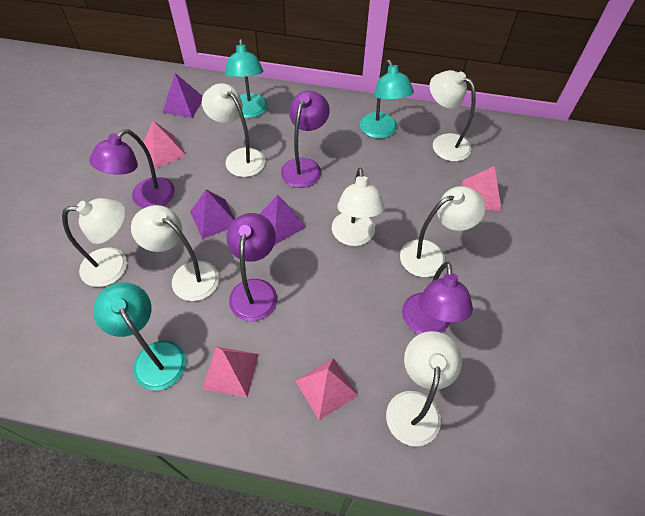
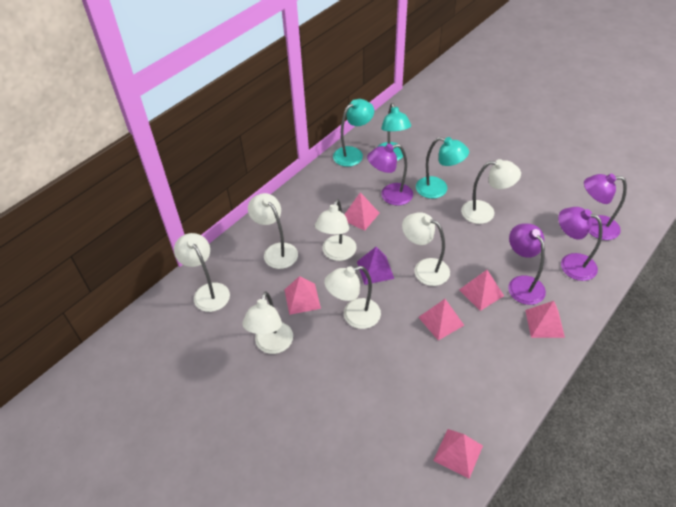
pink pyramid: 4 -> 6
purple pyramid: 3 -> 1

